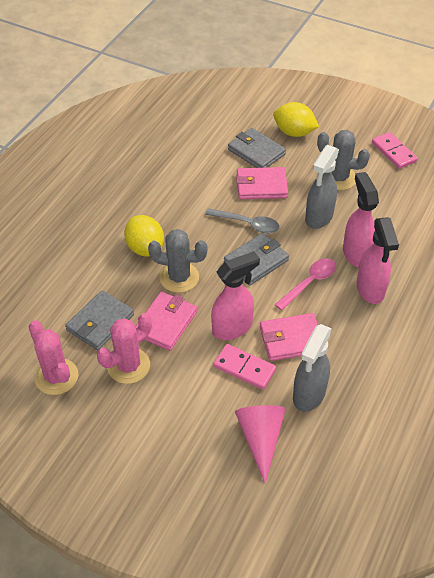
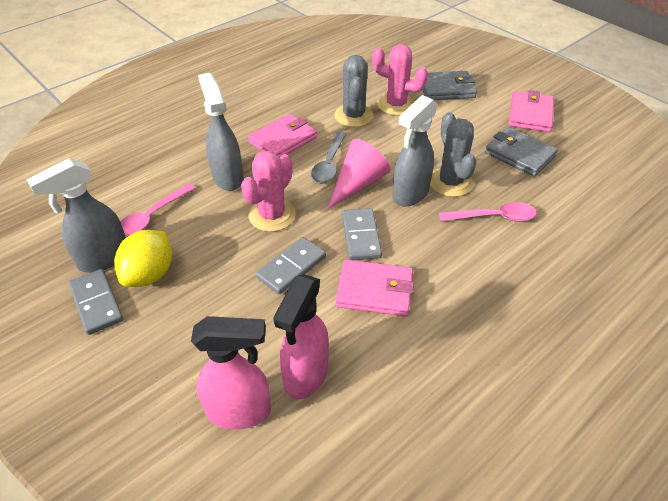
grey domino: 0 -> 3
grey spray bottle: 2 -> 3
grey wallet: 3 -> 2
pink domino: 2 -> 0
pink spoon: 1 -> 2
pink spray bottle: 3 -> 2
yellow lemon: 2 -> 1

